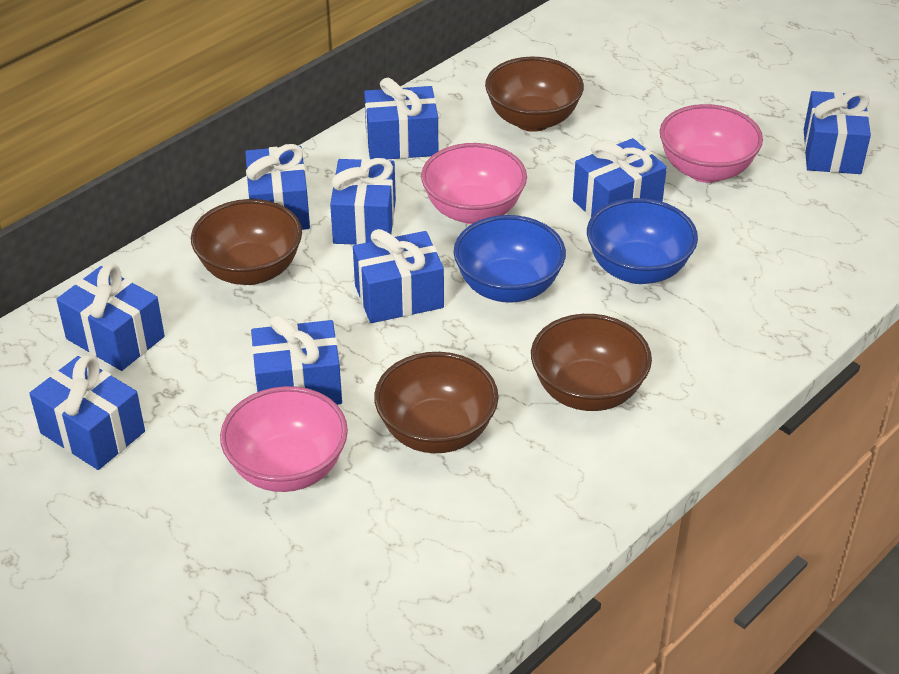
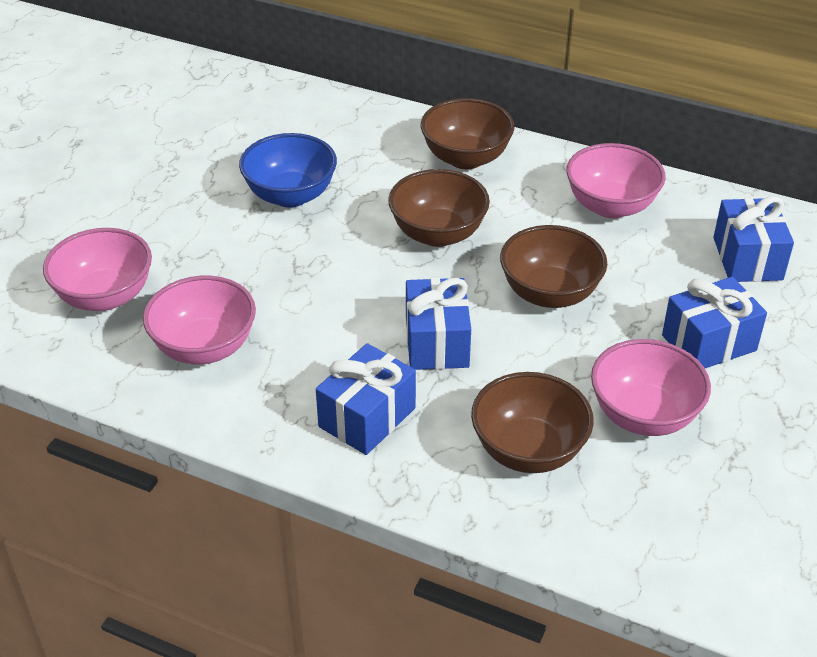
blue bowl: 2 -> 1
blue gift: 9 -> 4
pink bowl: 3 -> 4

